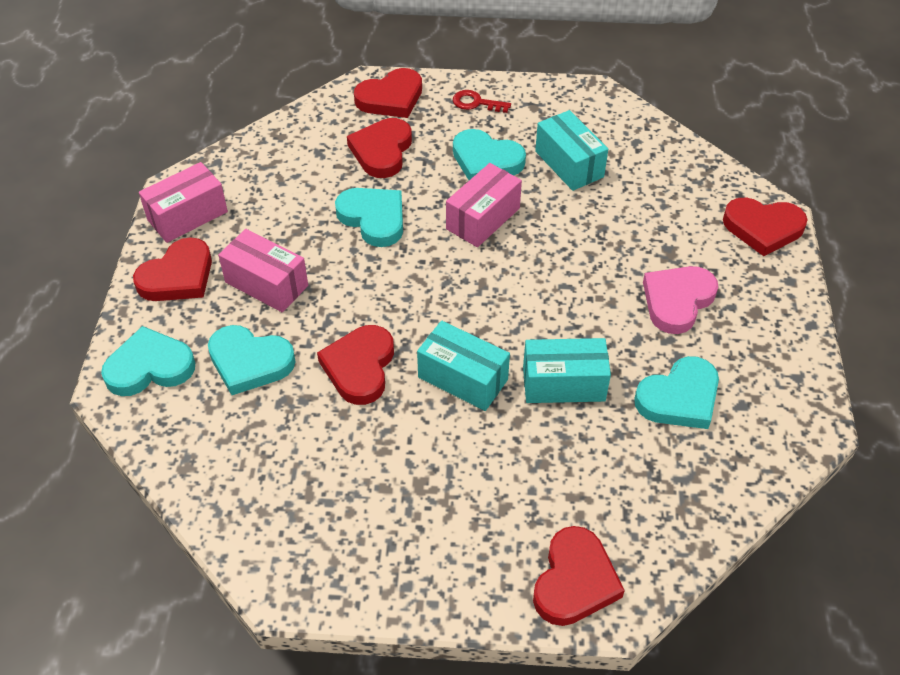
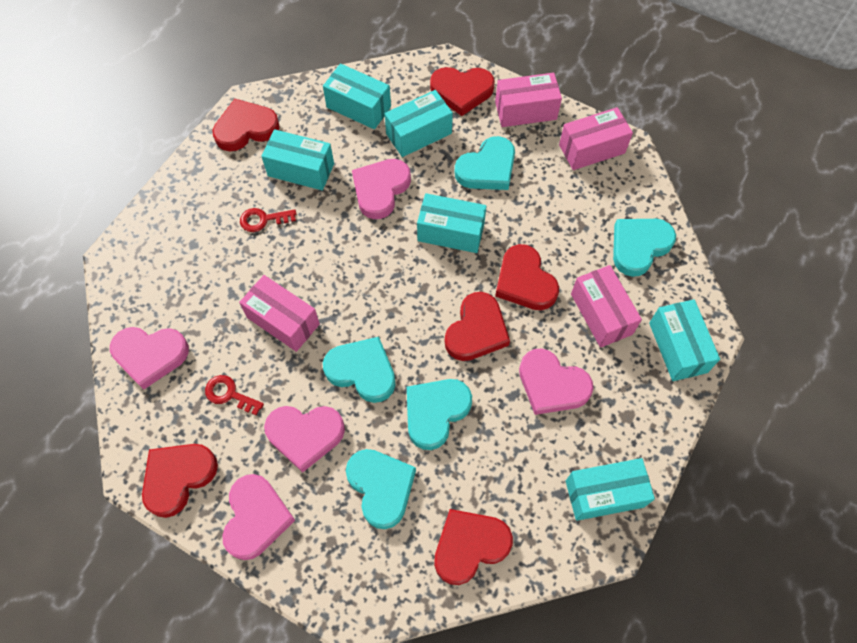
pink box: 3 -> 4
pink heart: 1 -> 5
red key: 1 -> 2
turquoise box: 3 -> 6

